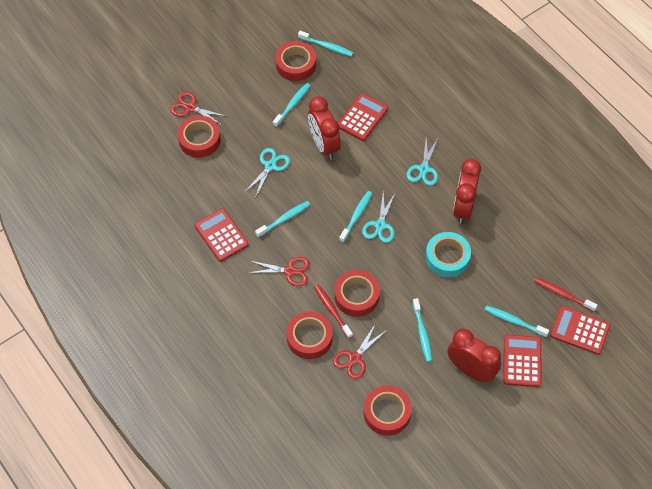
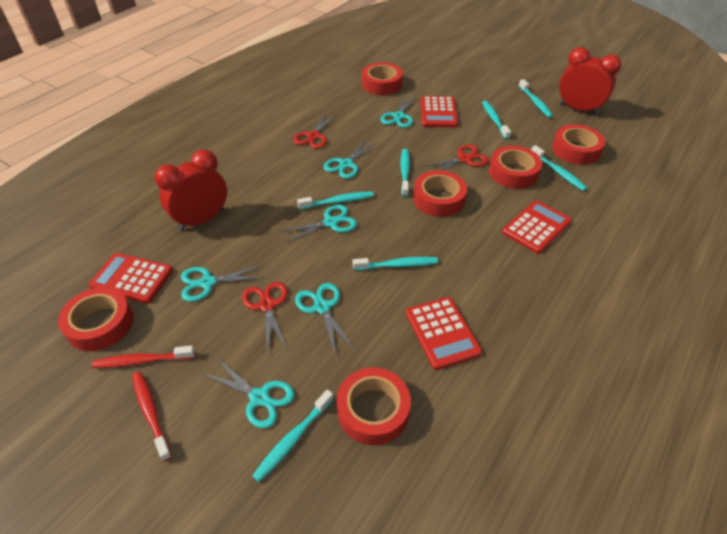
red clock: 3 -> 2
red tape: 5 -> 6
turquoise scissors: 3 -> 6
turquoise tape: 1 -> 0
turquoise toothbrush: 6 -> 7

